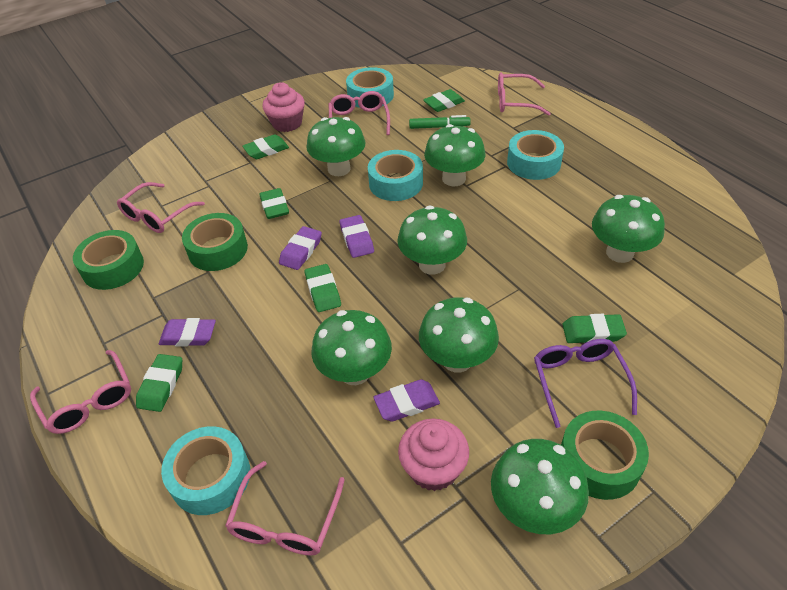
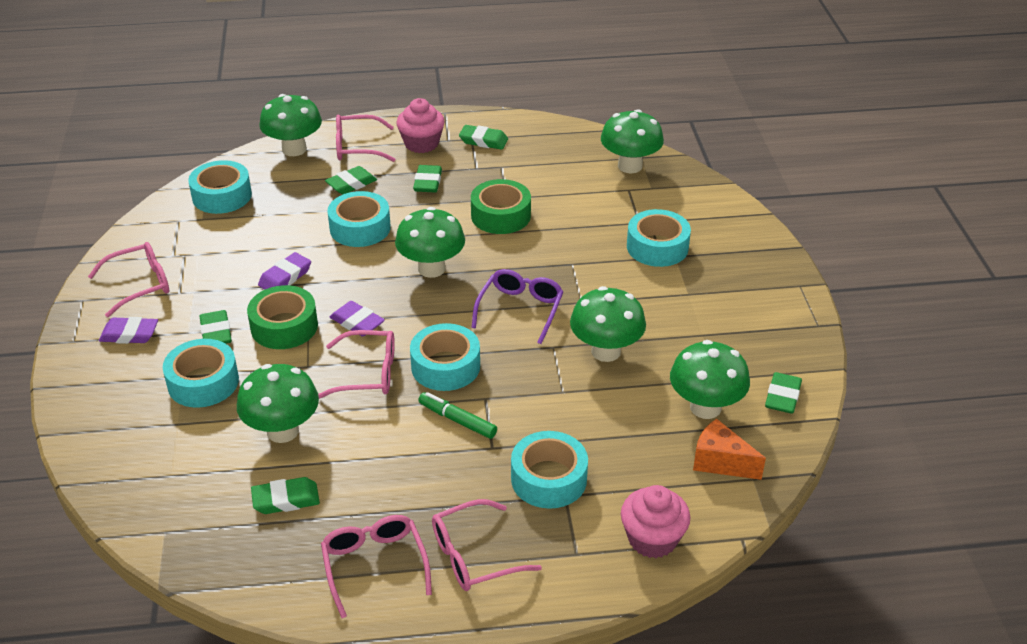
green mushroom: 7 -> 6
green tape: 3 -> 2
orange cheese: 0 -> 1
purple eraser: 4 -> 3
turquoise tape: 4 -> 6

